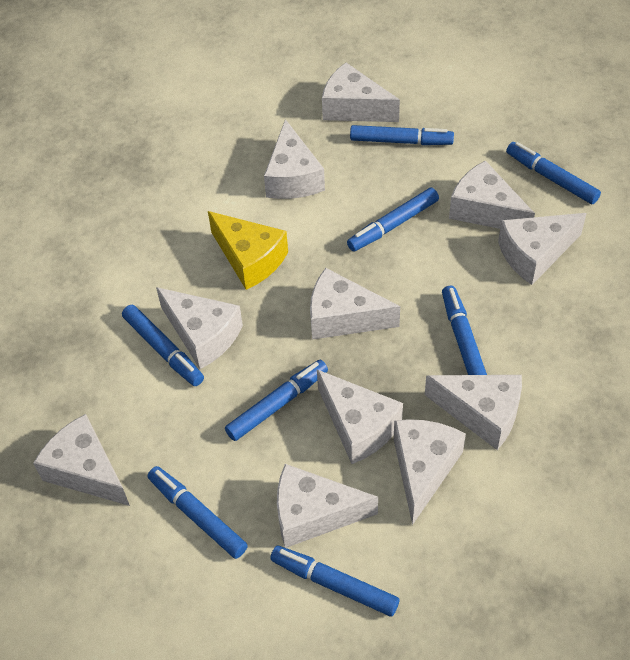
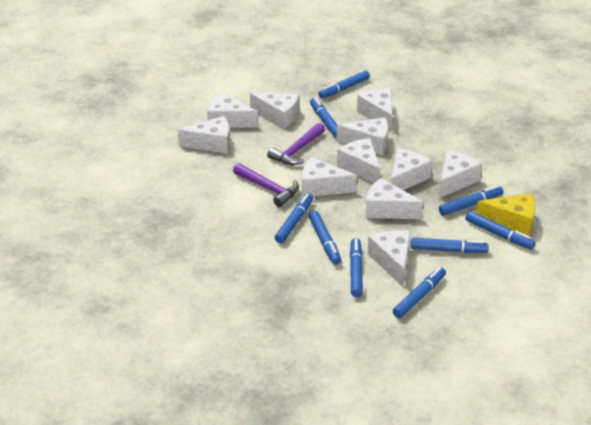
blue marker: 8 -> 9
purple hammer: 0 -> 2

